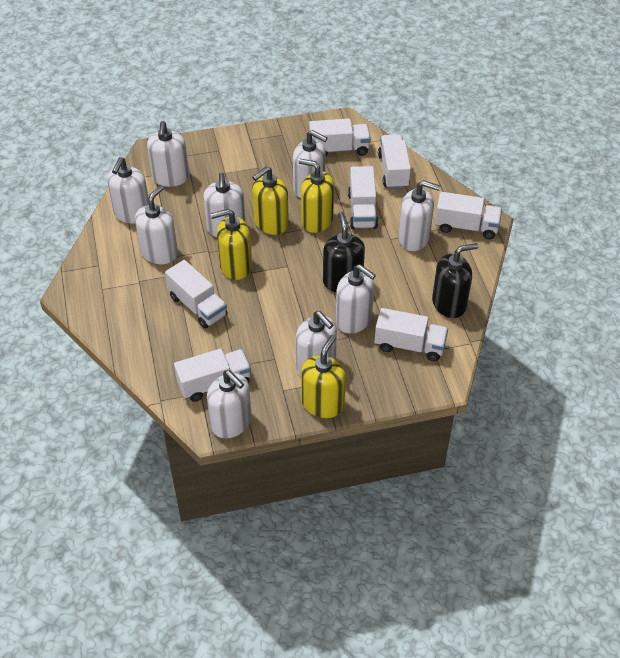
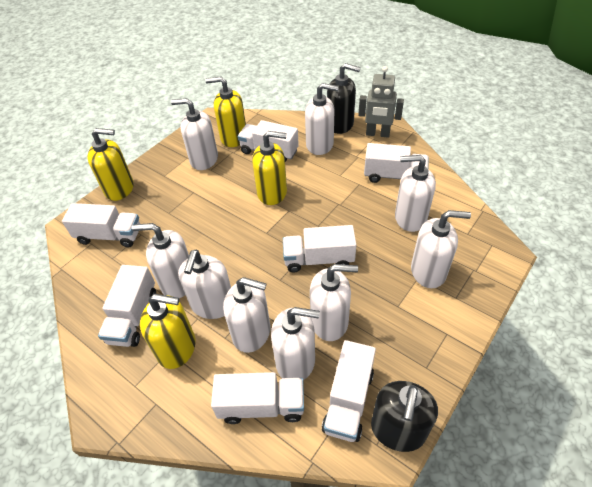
grey robot: 0 -> 1

